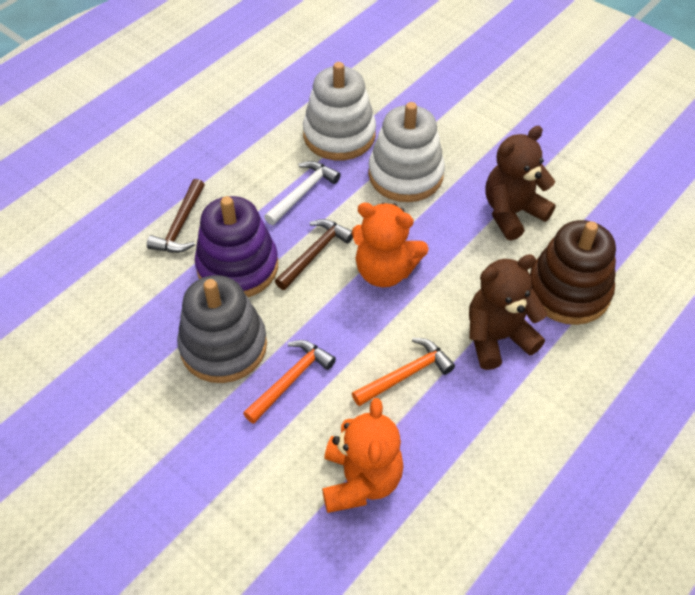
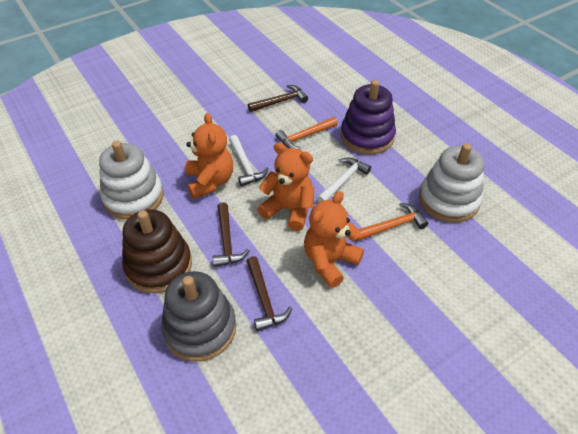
brown hammer: 2 -> 3
brown teddy bear: 2 -> 0
orange teddy bear: 2 -> 3
white hammer: 1 -> 2

